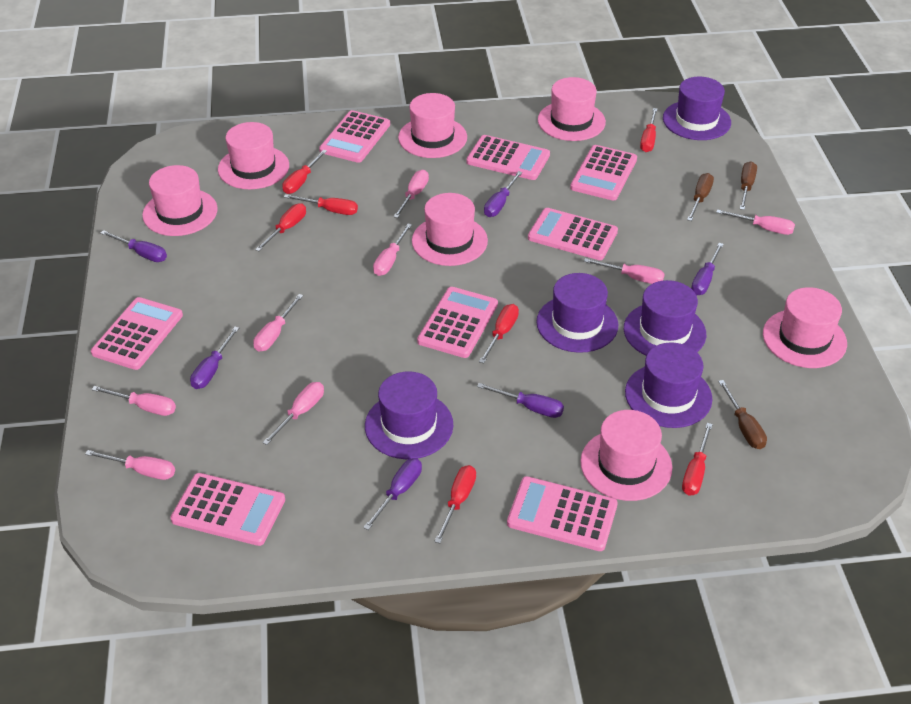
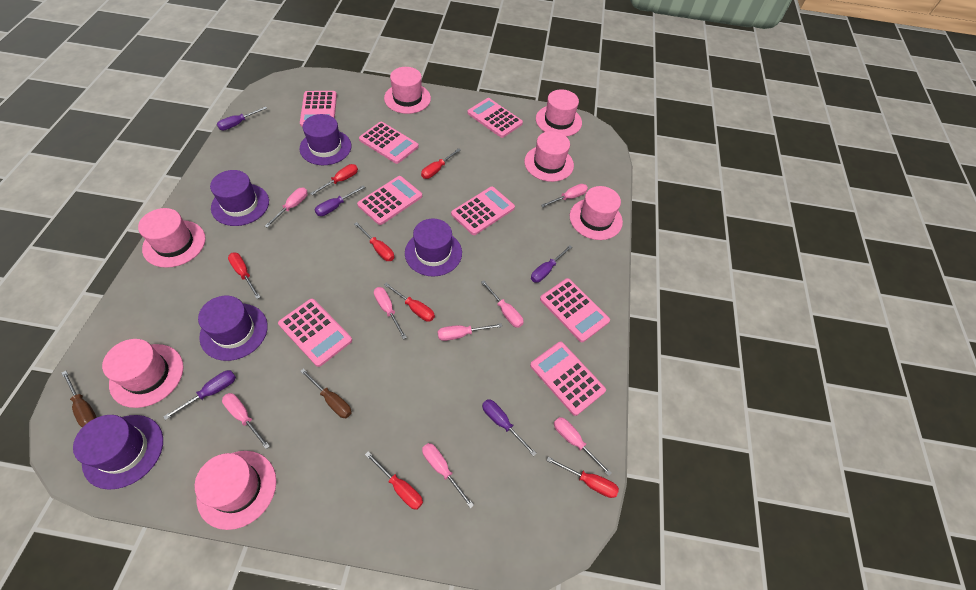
brown screwdriver: 3 -> 2
purple screwdriver: 6 -> 5

